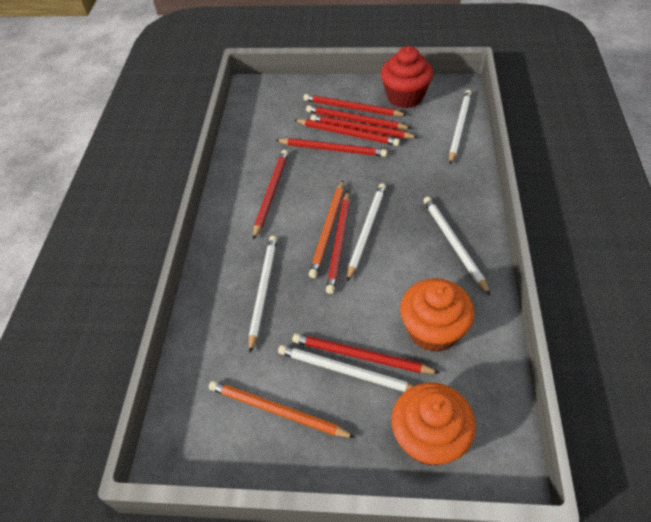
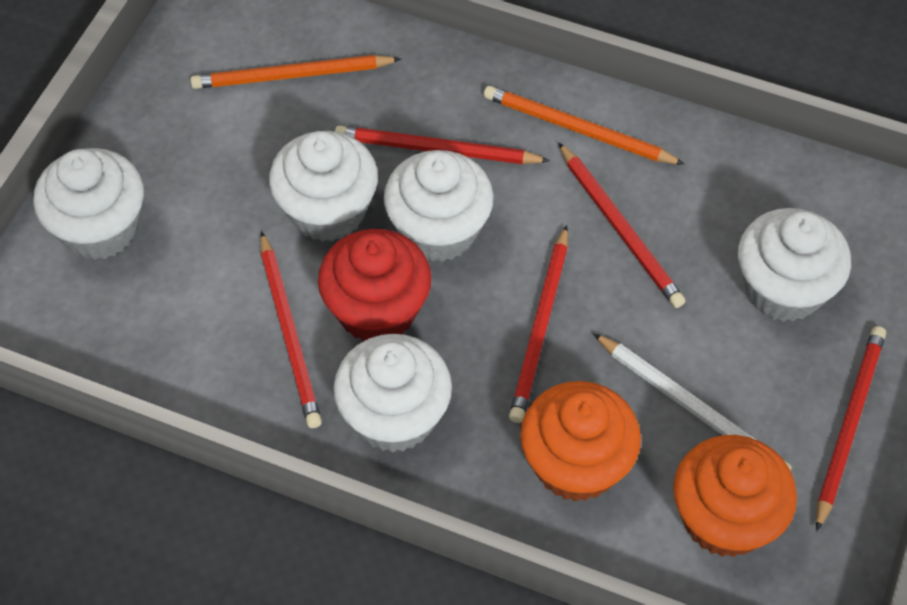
red pencil: 8 -> 5
white cupcake: 0 -> 5
white pencil: 5 -> 1

